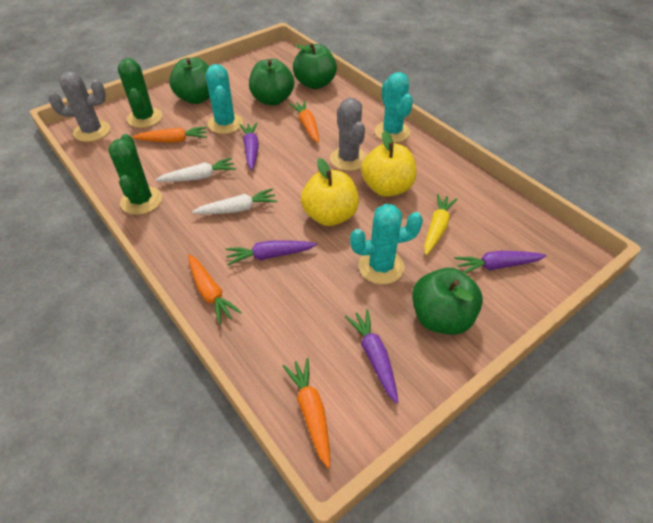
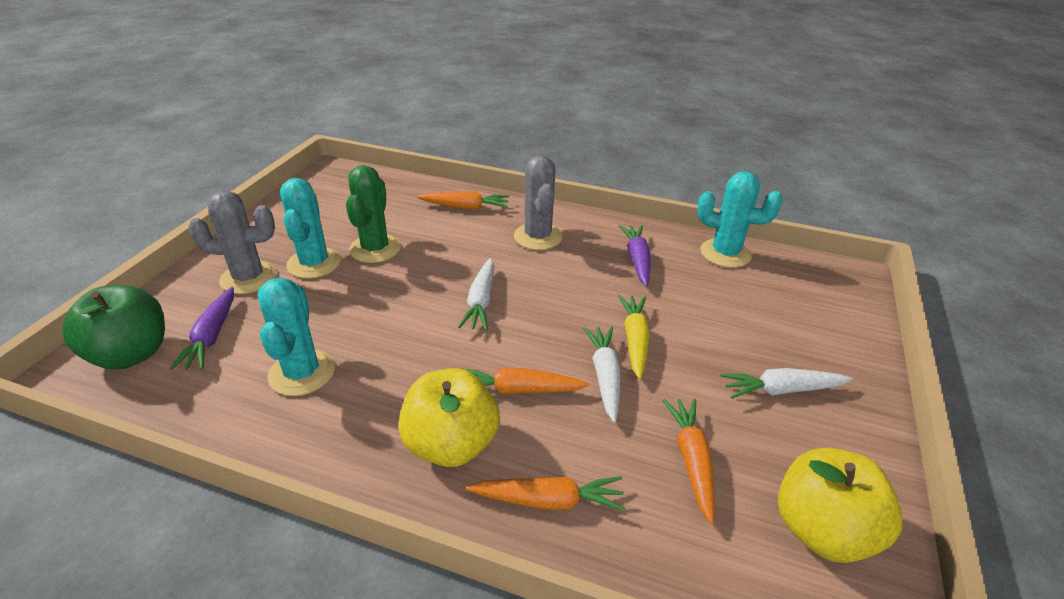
green apple: 4 -> 1
green cactus: 2 -> 1
purple carrot: 4 -> 2
white carrot: 2 -> 3

